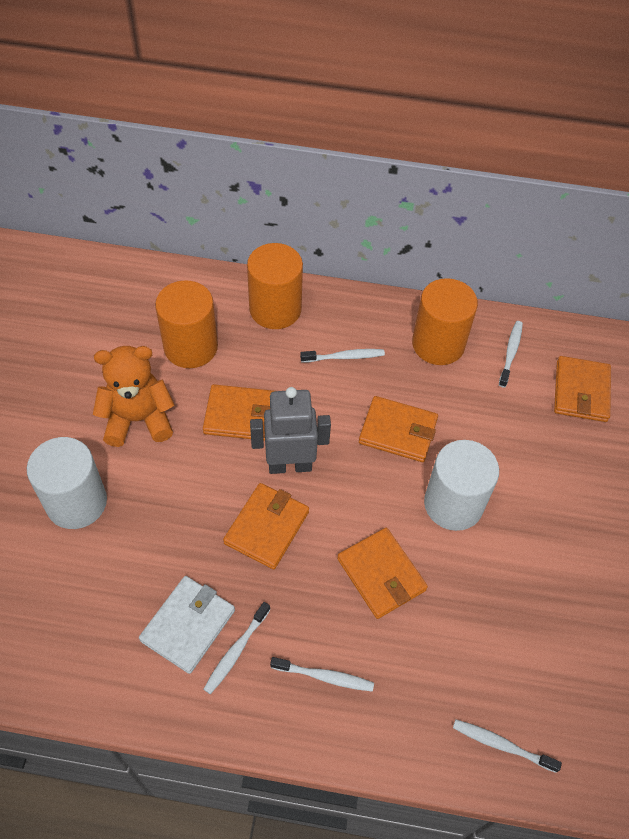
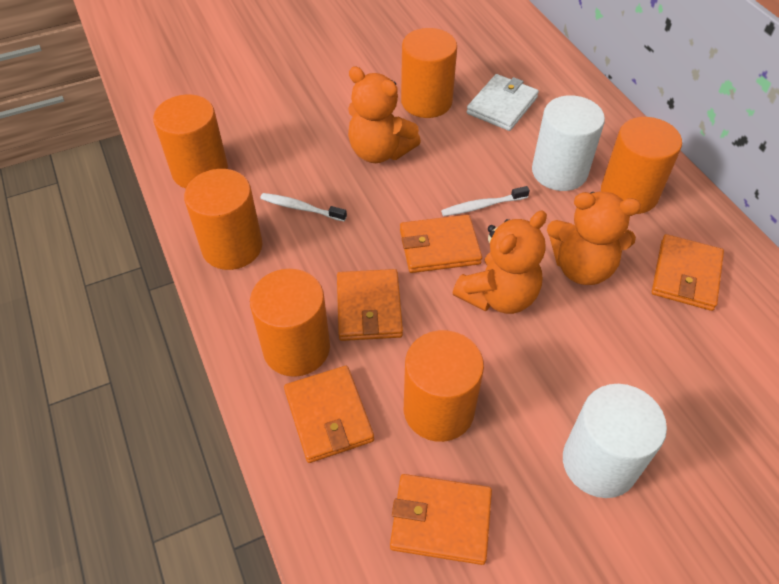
grey robot: 1 -> 0
orange cylinder: 3 -> 6
orange teddy bear: 1 -> 3
white toothbrush: 5 -> 2

